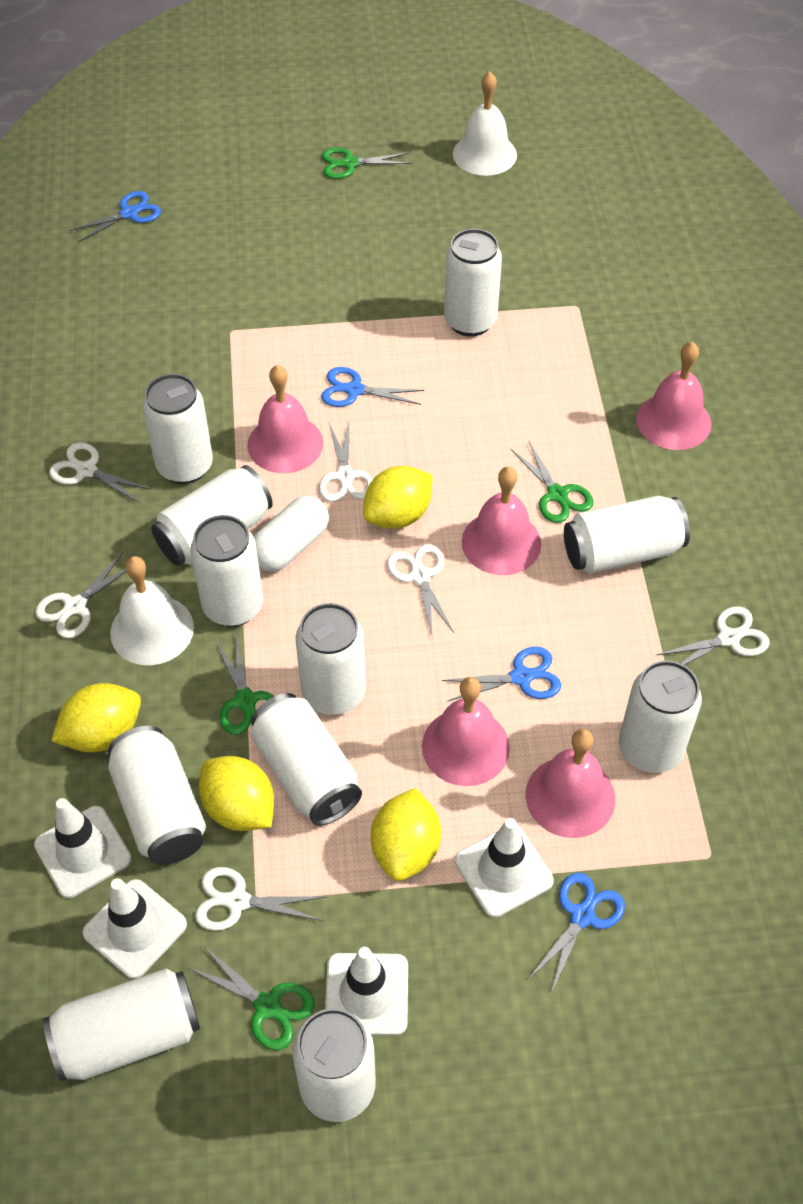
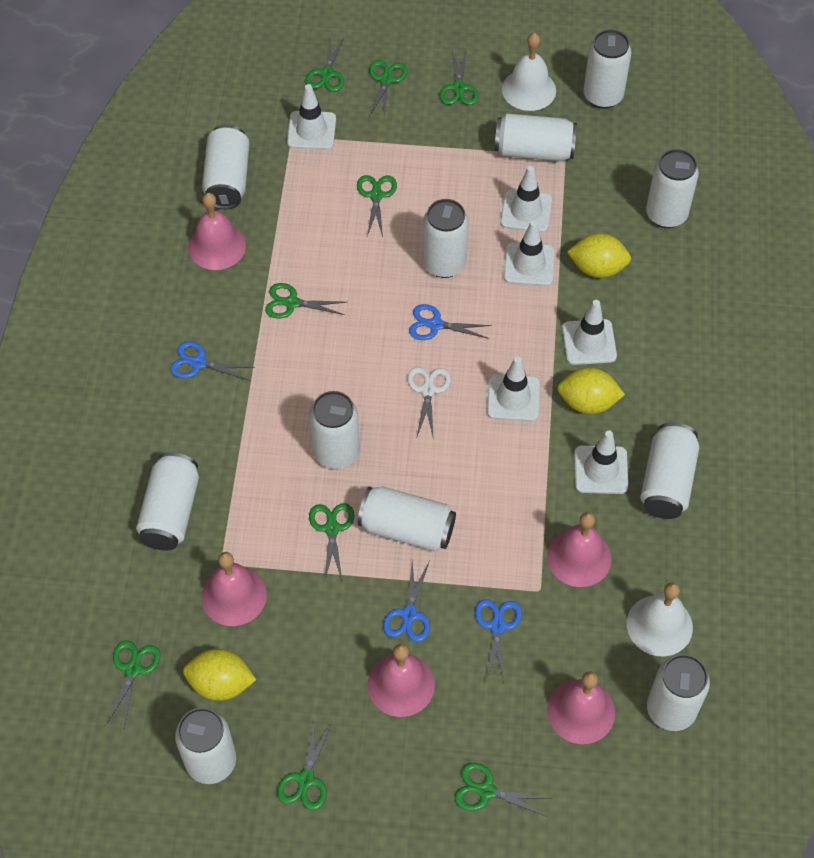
green scissors: 4 -> 9
white capsule: 1 -> 0
white scissors: 6 -> 1
white traffic cone: 4 -> 6
yellow lemon: 4 -> 3

